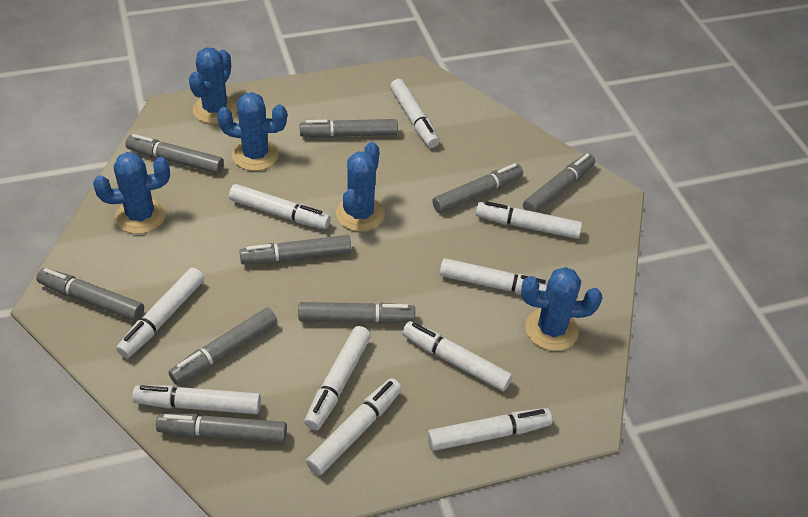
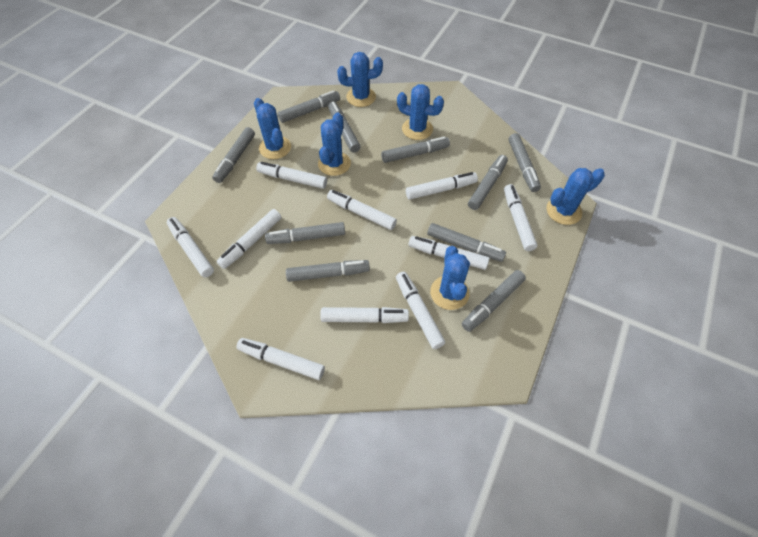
blue cactus: 5 -> 6
grey marker: 9 -> 10

